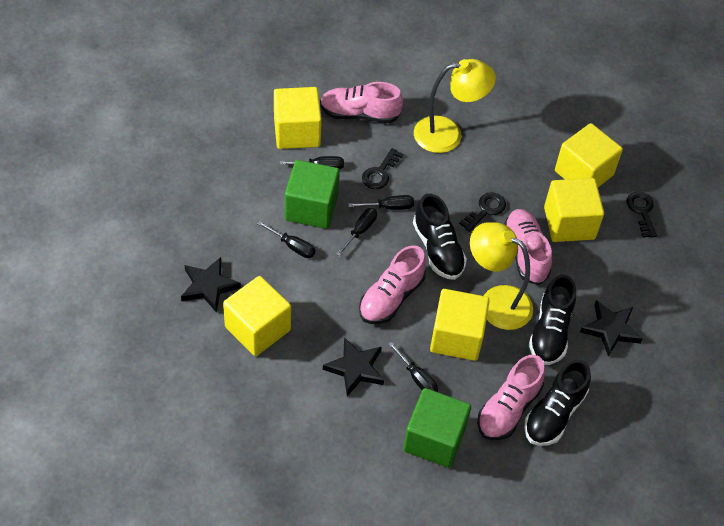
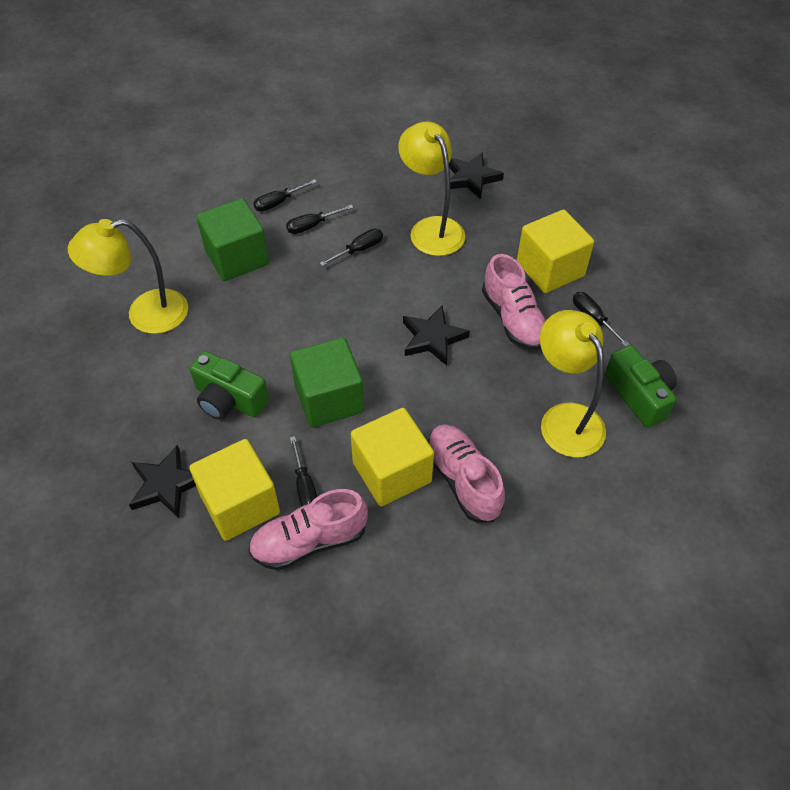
black key: 3 -> 0
black shoe: 3 -> 0
green camera: 0 -> 2
pink shoe: 4 -> 3
yellow cube: 5 -> 3
yellow lamp: 2 -> 3

